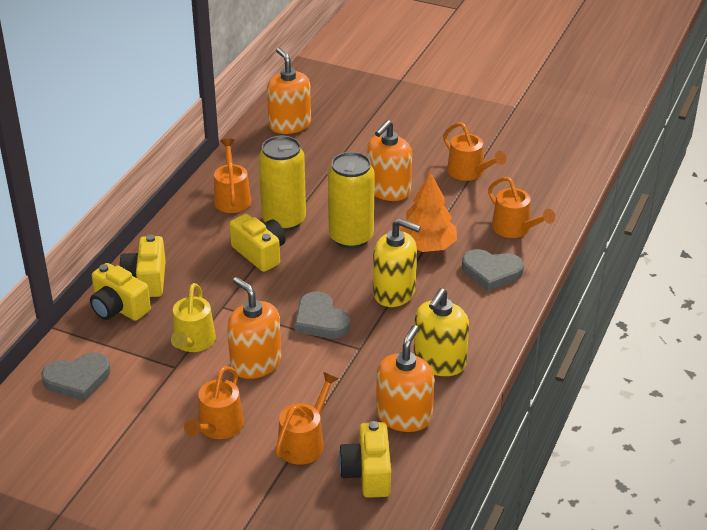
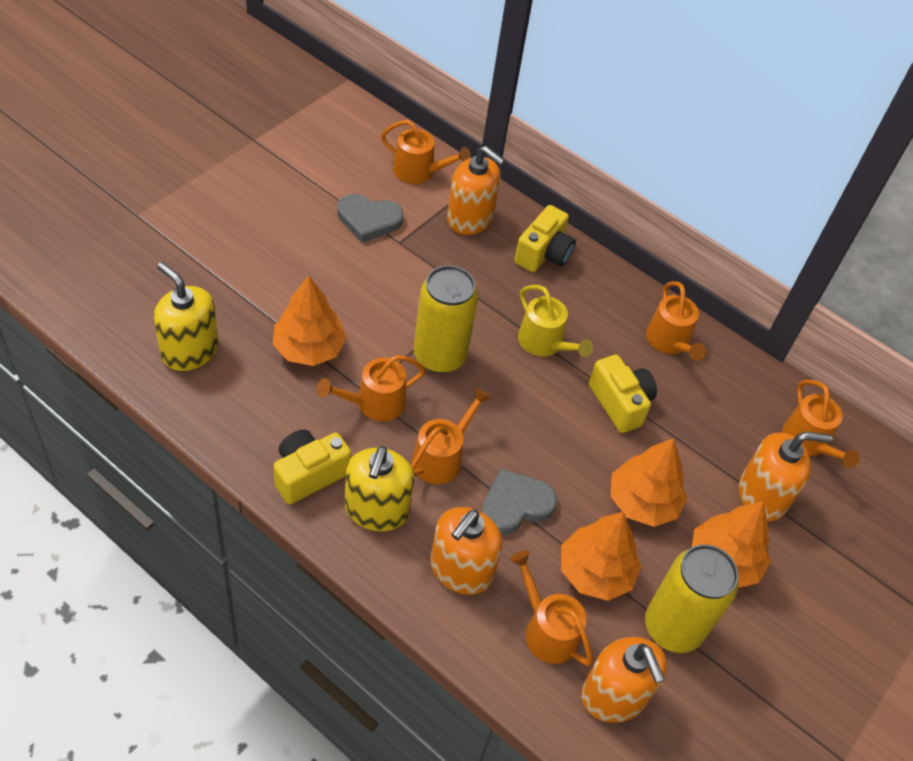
grey heart: 3 -> 2
orange tree: 1 -> 4
orange watering can: 5 -> 6
yellow camera: 4 -> 3

